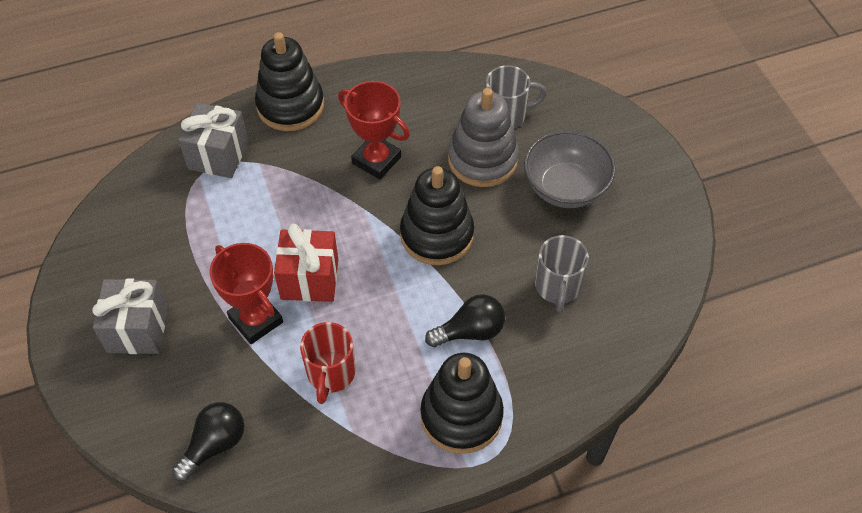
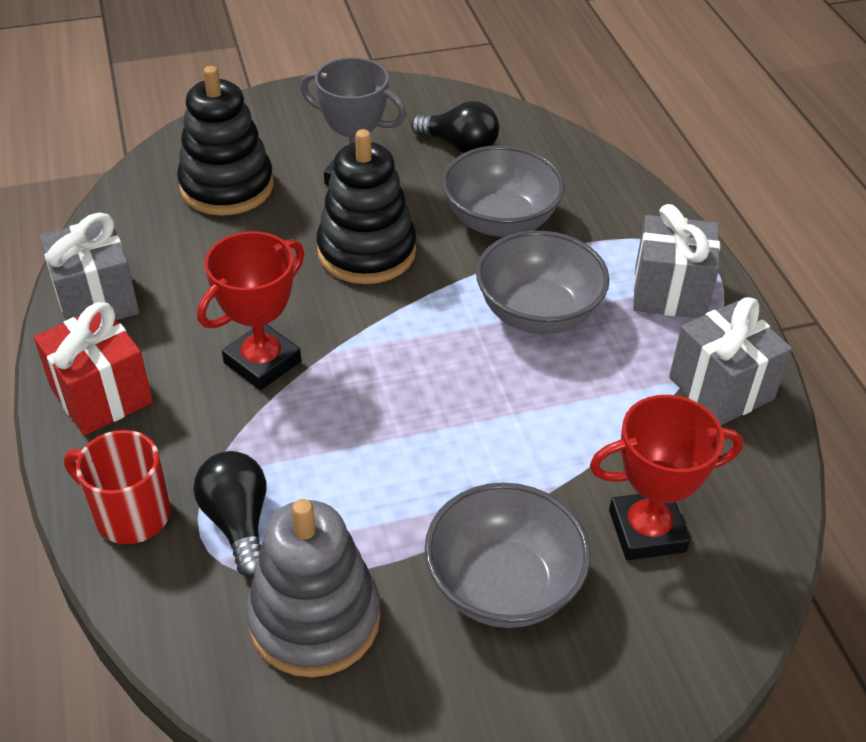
black stacking toy: 3 -> 2
grey bowl: 1 -> 3
grey gift: 2 -> 3
grey mug: 2 -> 0
grey trophy: 0 -> 1

